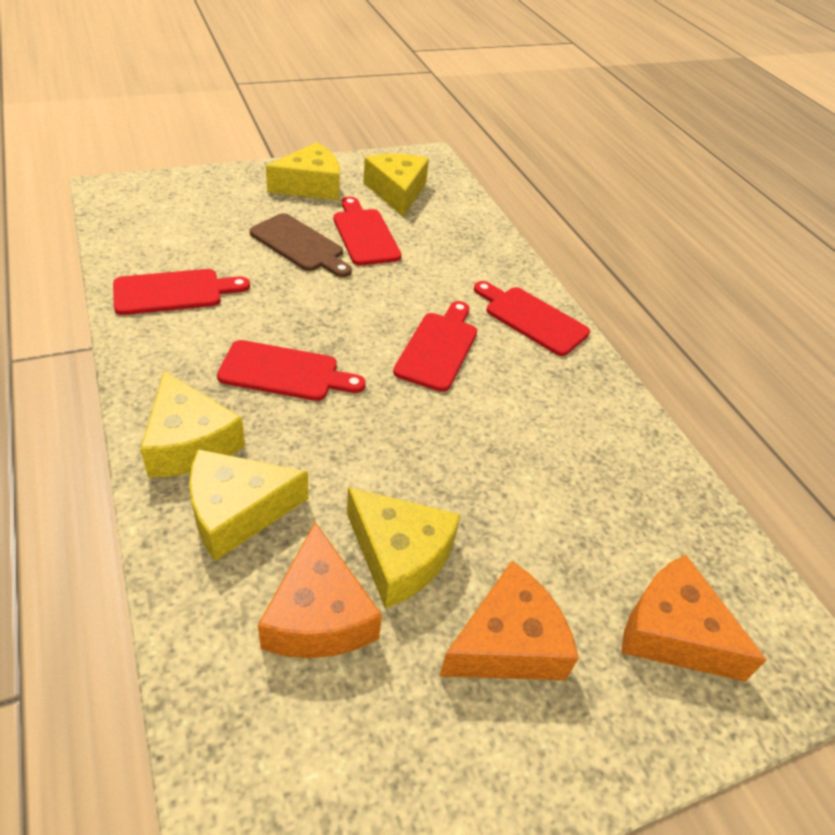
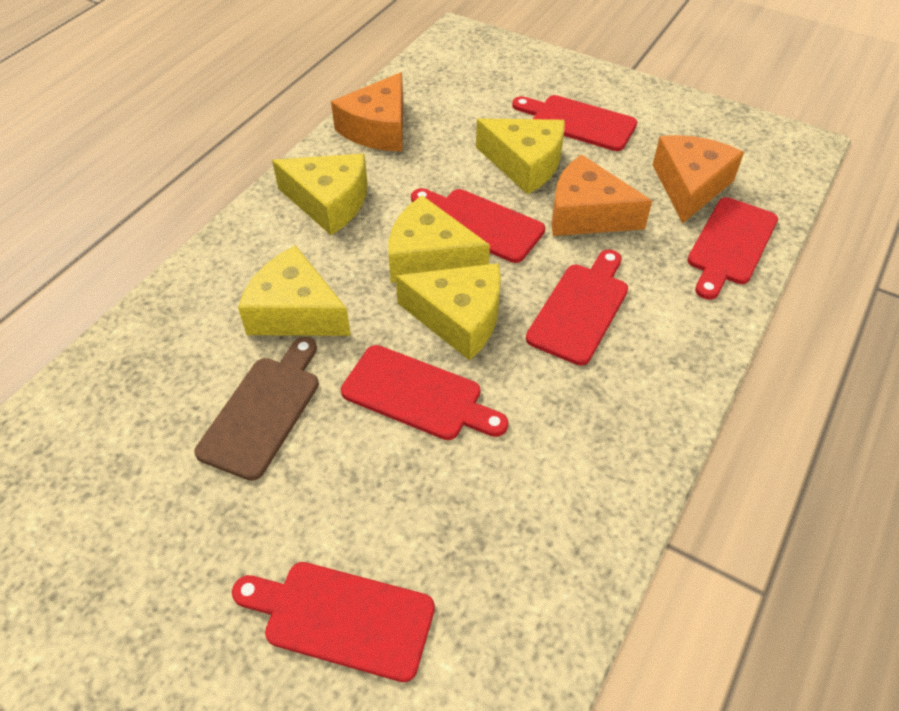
red cutting board: 5 -> 6

